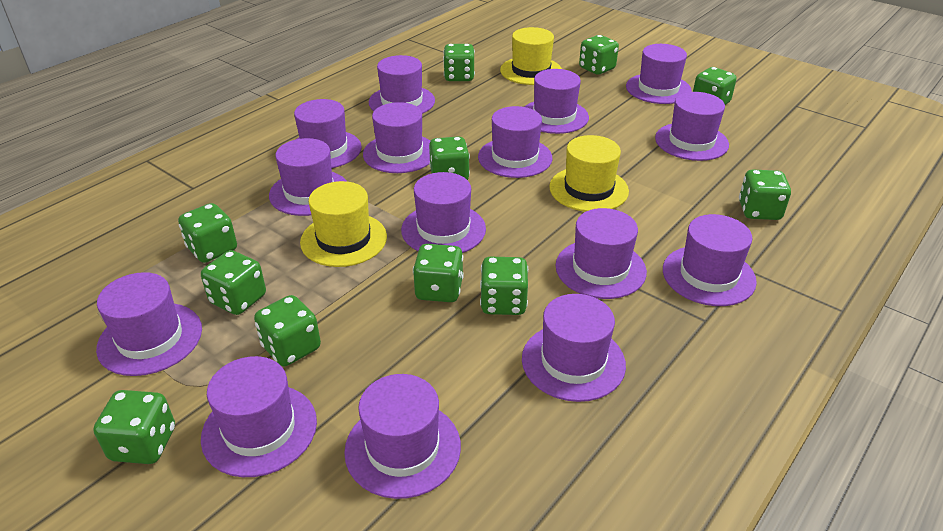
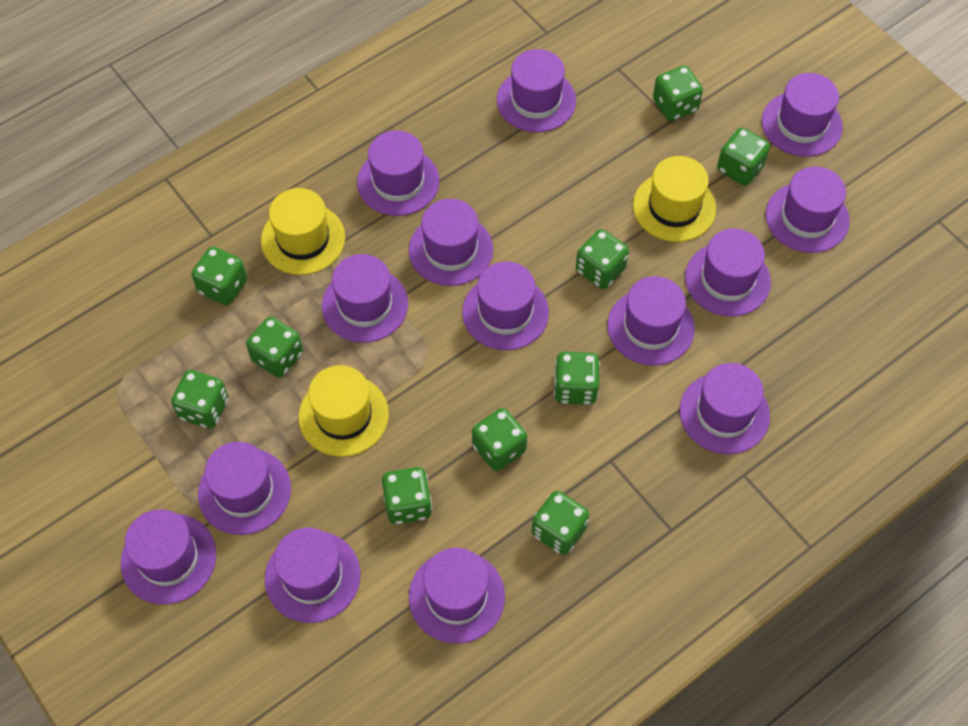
green dice: 11 -> 10
purple hat: 15 -> 14

